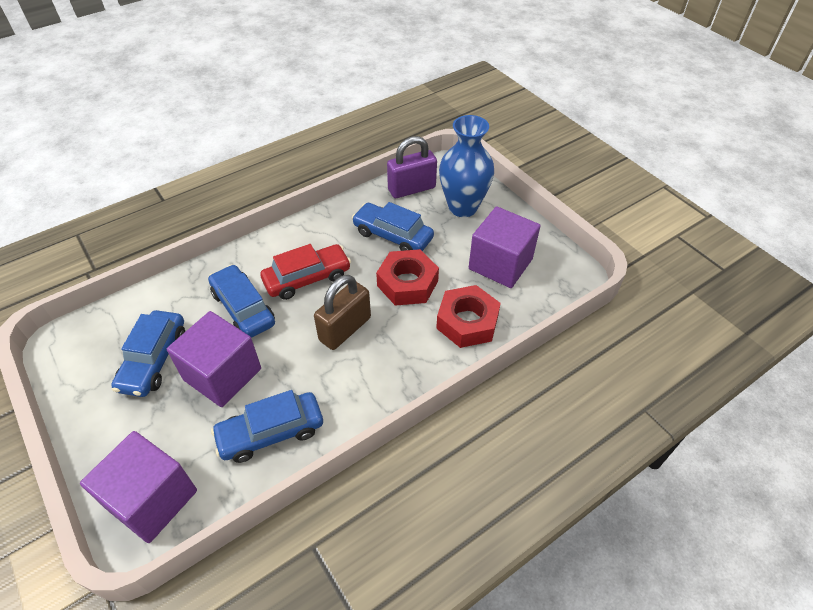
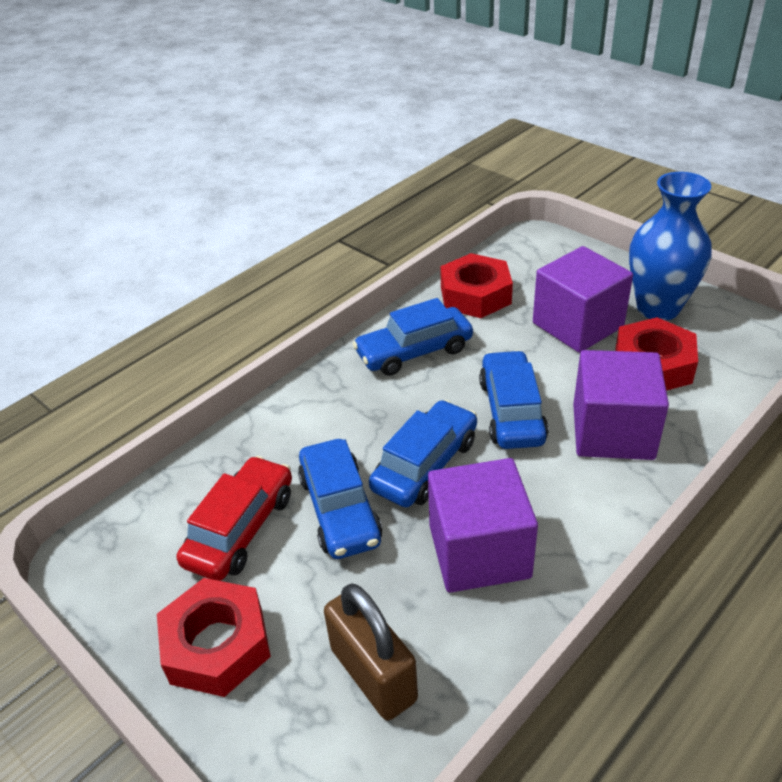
purple padlock: 1 -> 0
red nut: 2 -> 3

